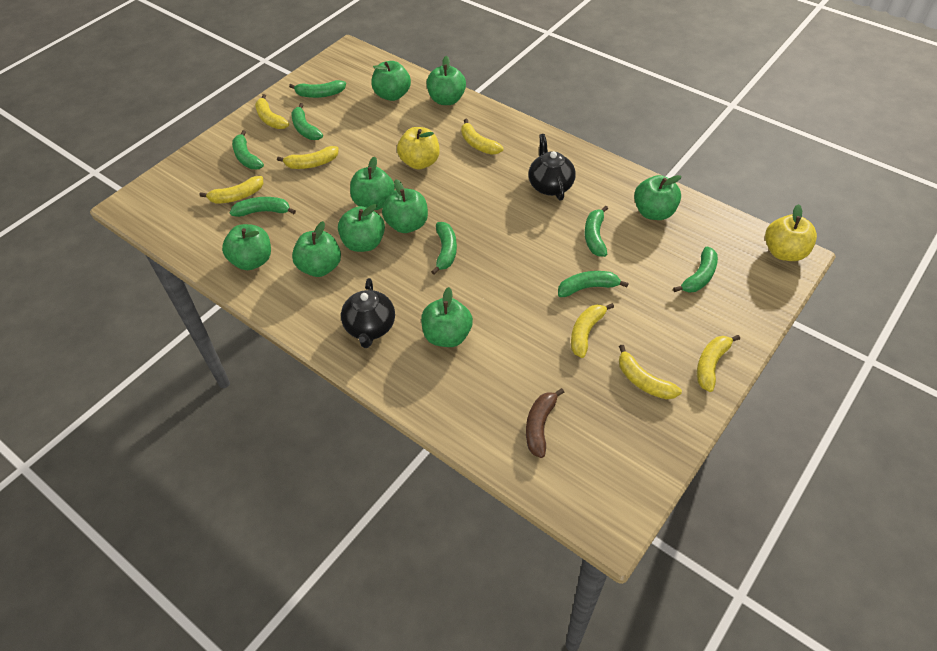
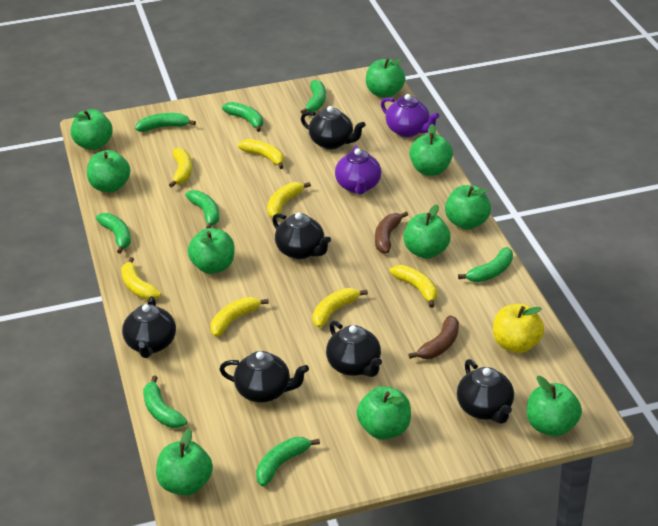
black teapot: 2 -> 6
brown banana: 1 -> 2
green apple: 9 -> 10
purple teapot: 0 -> 2
yellow apple: 2 -> 1

